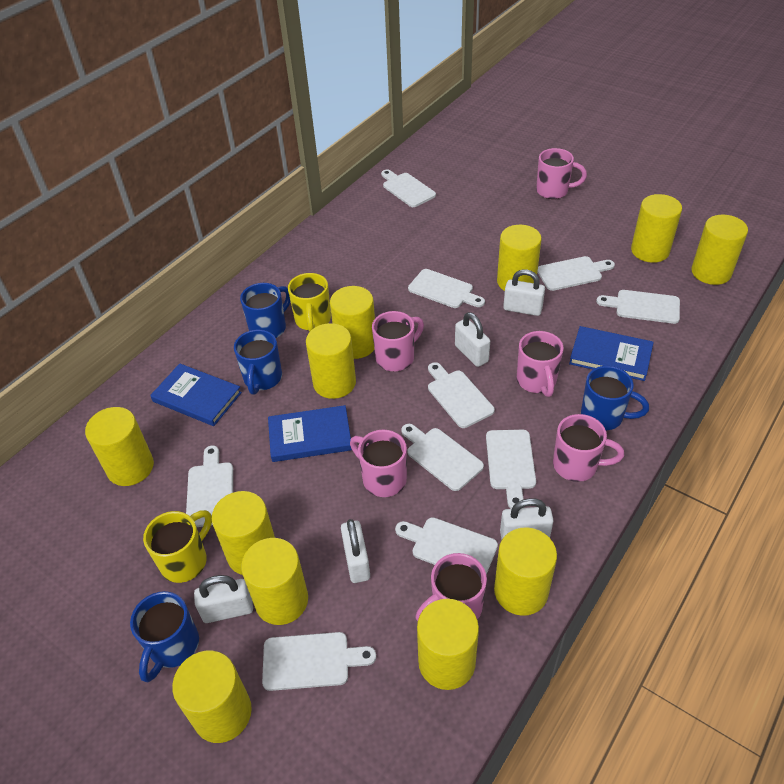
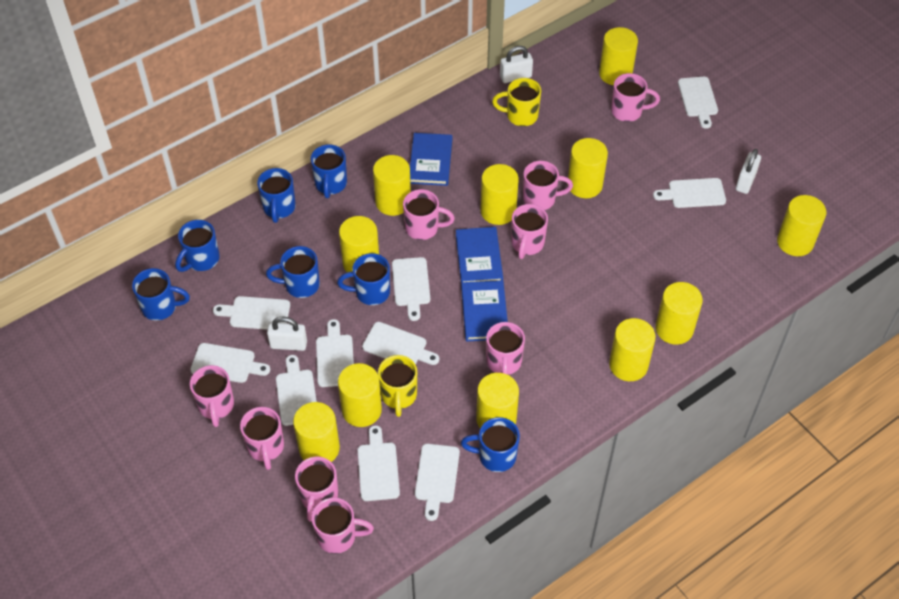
blue mug: 4 -> 7
pink mug: 6 -> 9
white padlock: 5 -> 3

